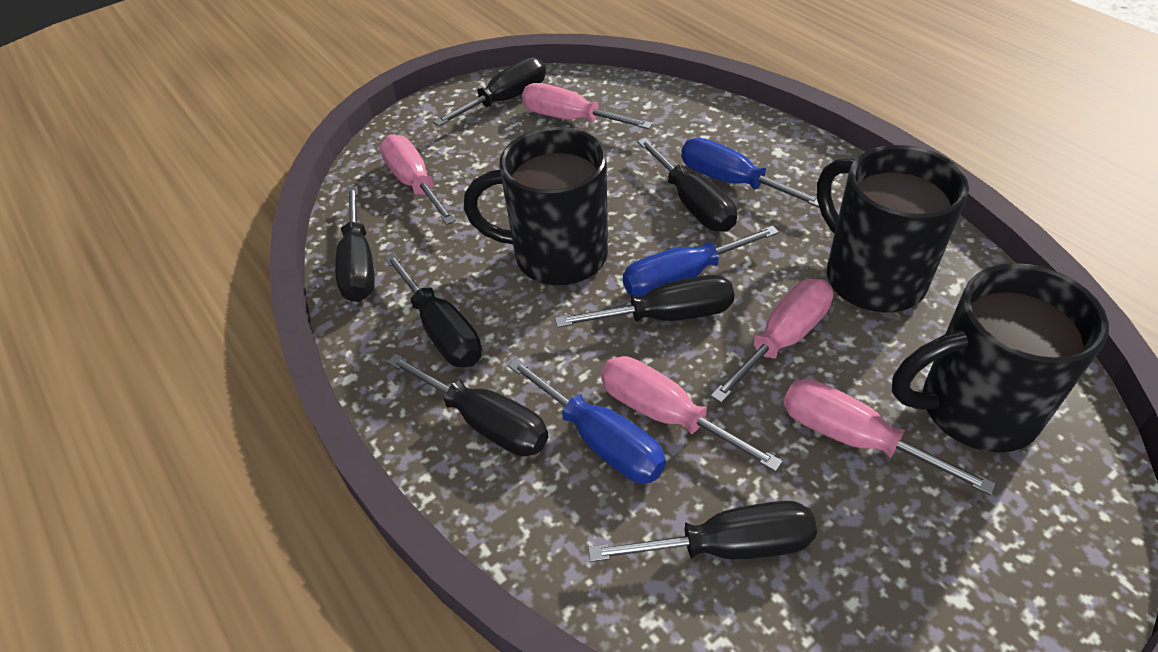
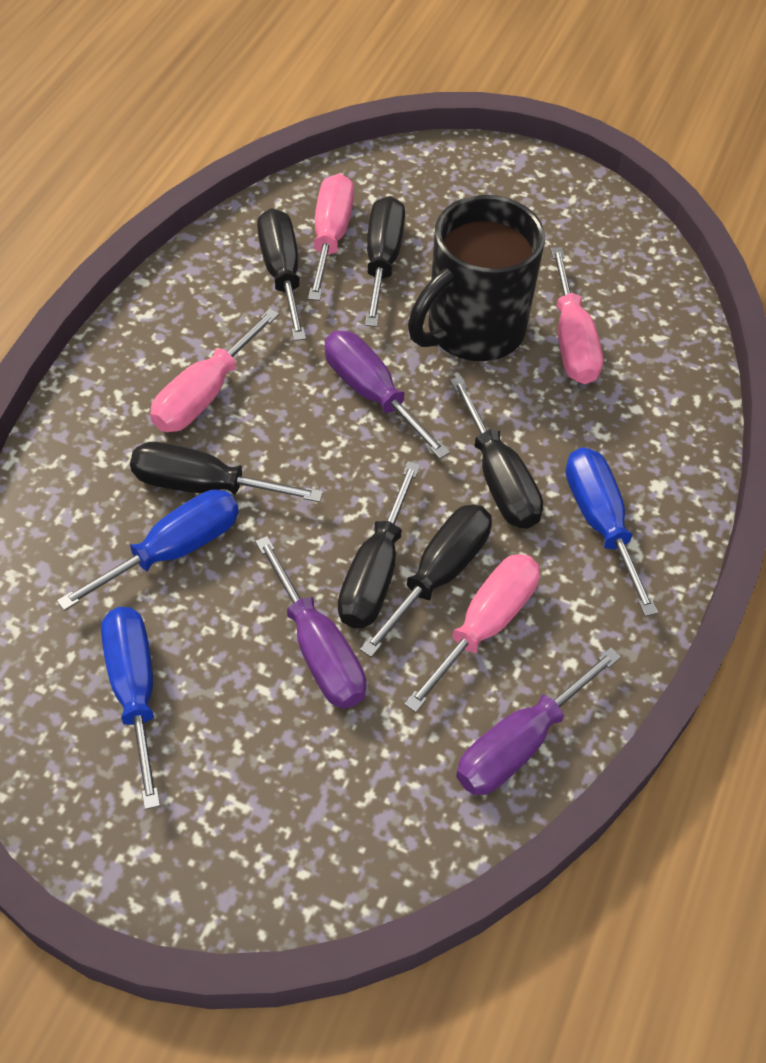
black mug: 3 -> 1
black screwdriver: 7 -> 6
pink screwdriver: 5 -> 4
purple screwdriver: 0 -> 3

